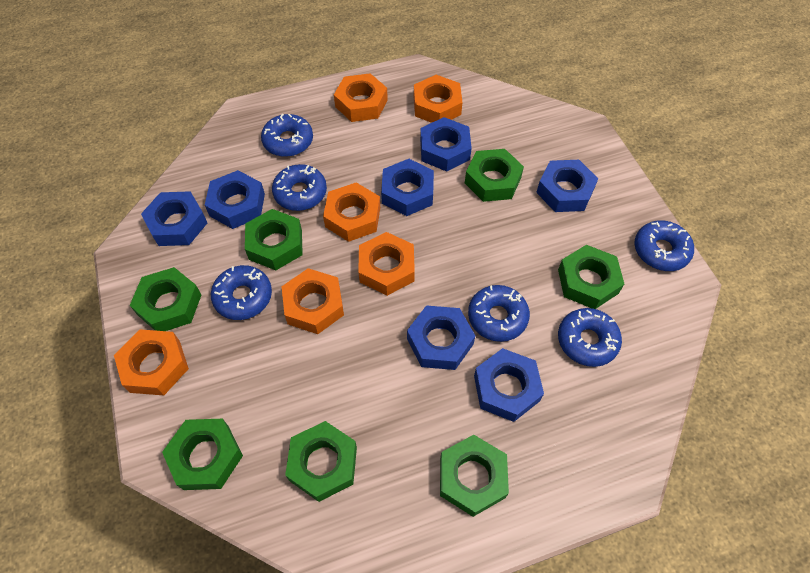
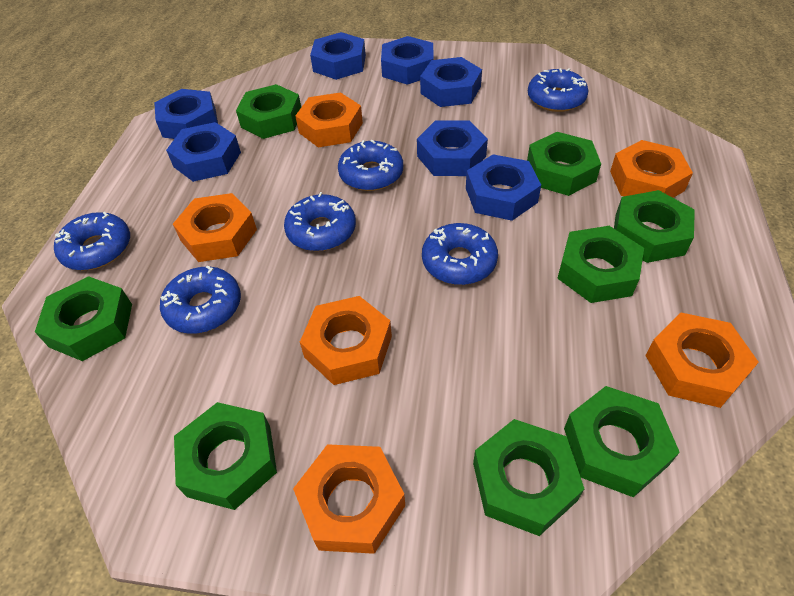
green nut: 7 -> 8

